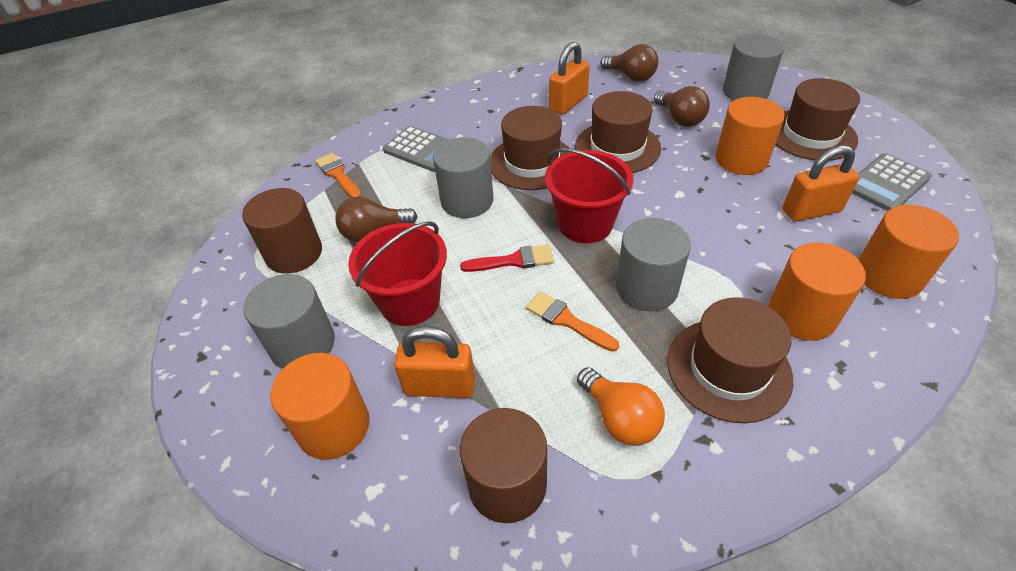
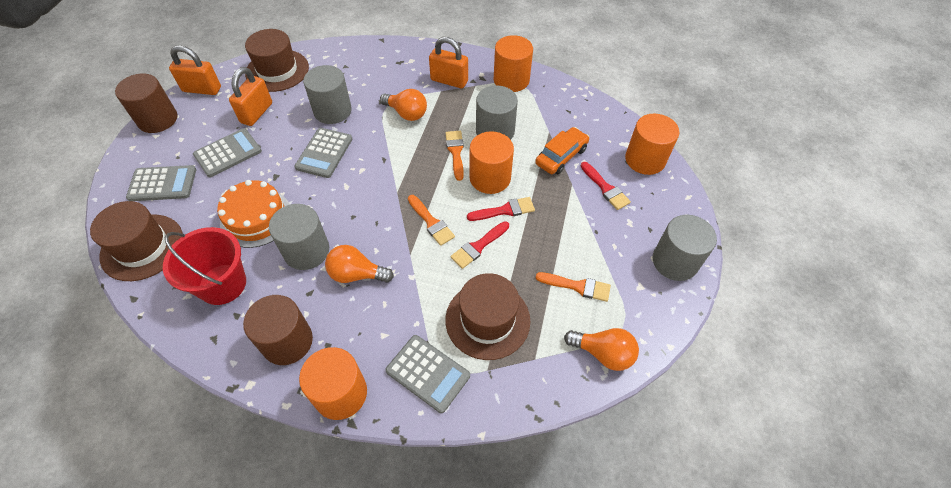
brown hat: 4 -> 3
brown light bulb: 3 -> 0
grey calculator: 2 -> 4
orange brush: 2 -> 3
orange cake: 0 -> 1
orange car: 0 -> 1
orange light bulb: 1 -> 3
red brush: 1 -> 3
red bucket: 2 -> 1

